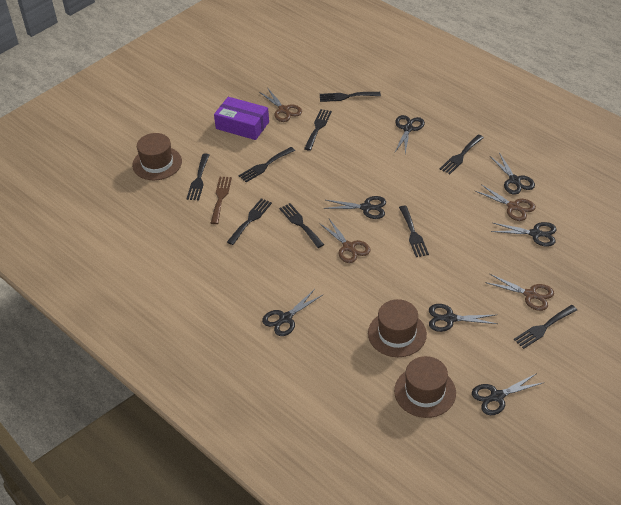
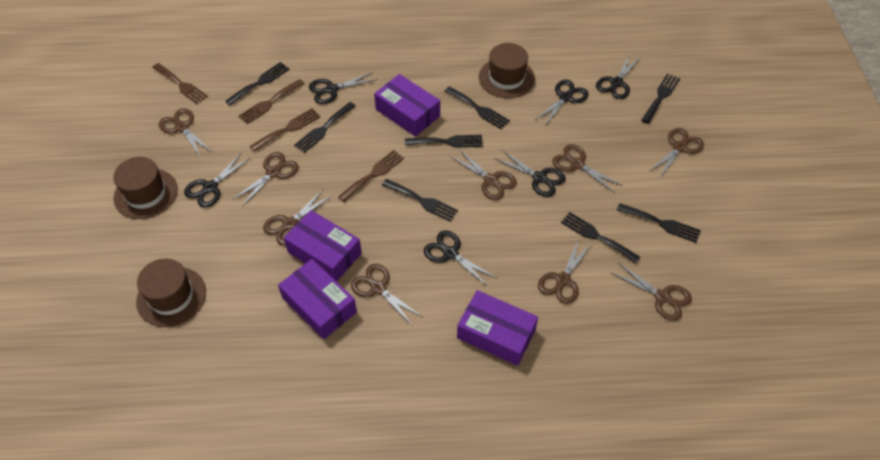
black fork: 9 -> 8
black scissors: 7 -> 6
brown fork: 1 -> 4
brown scissors: 4 -> 9
purple box: 1 -> 4

